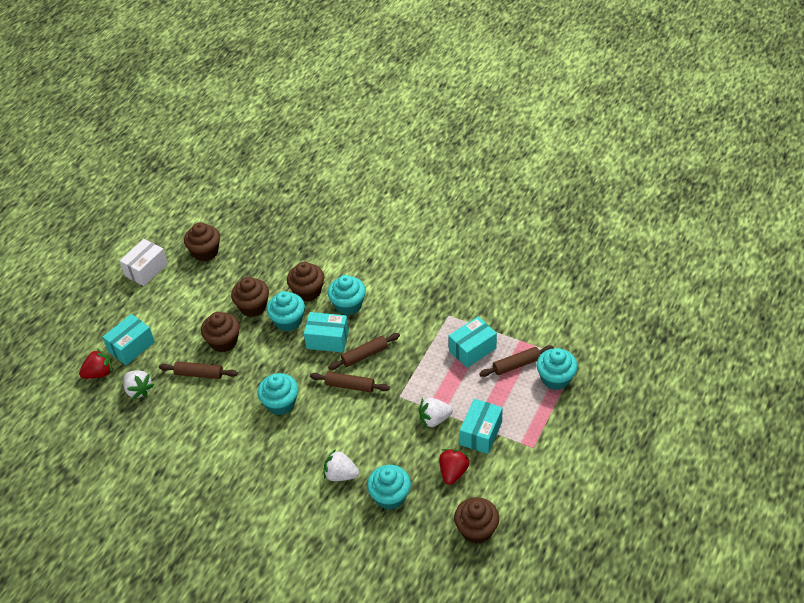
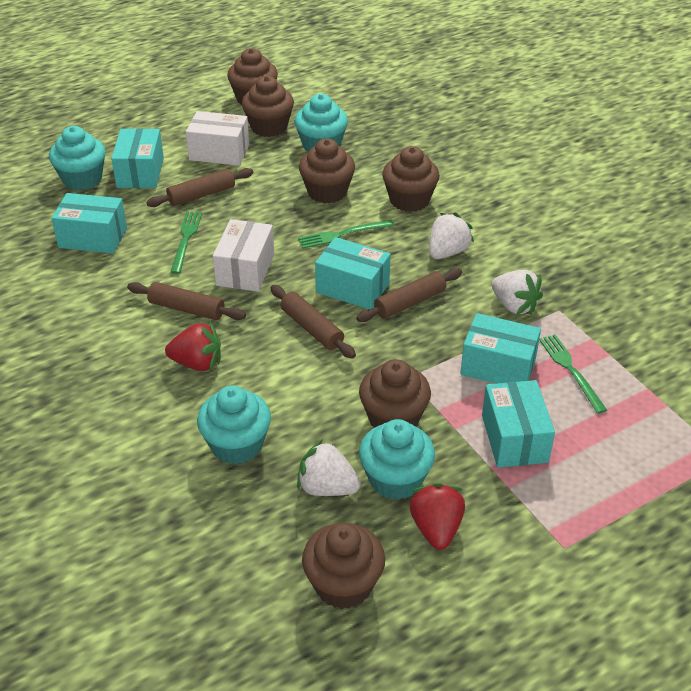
brown cupcake: 5 -> 6
green fork: 0 -> 3
turquoise box: 4 -> 5
turquoise cupcake: 5 -> 4
white box: 1 -> 2

